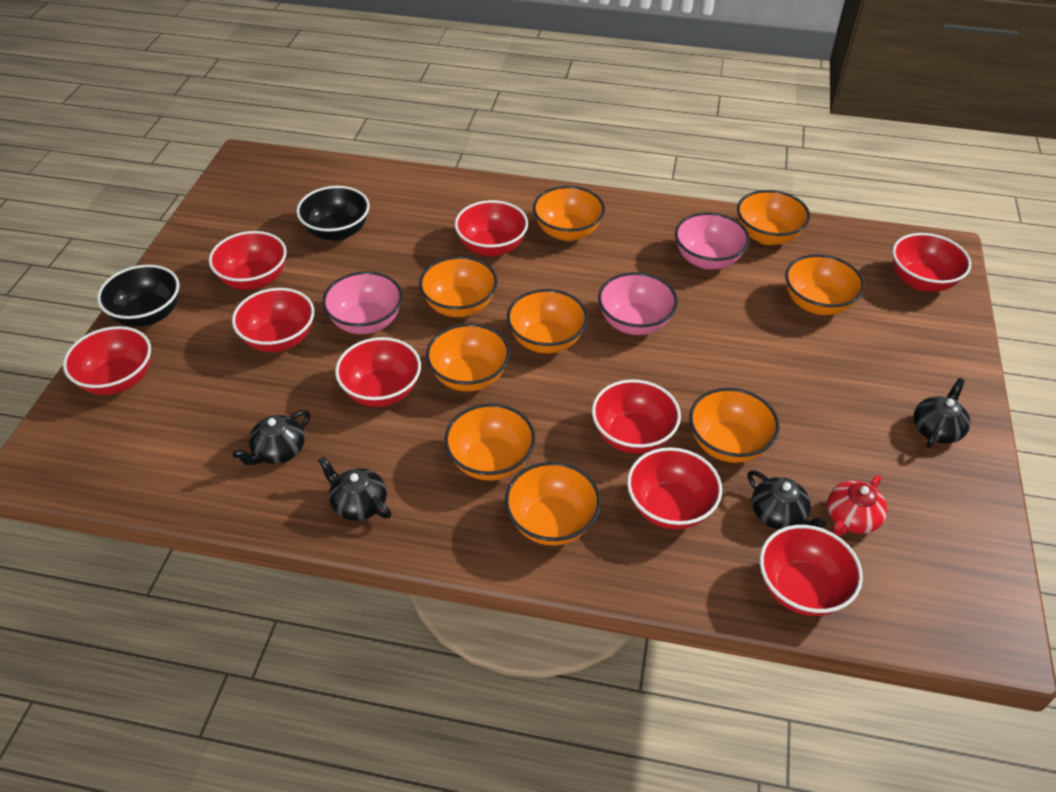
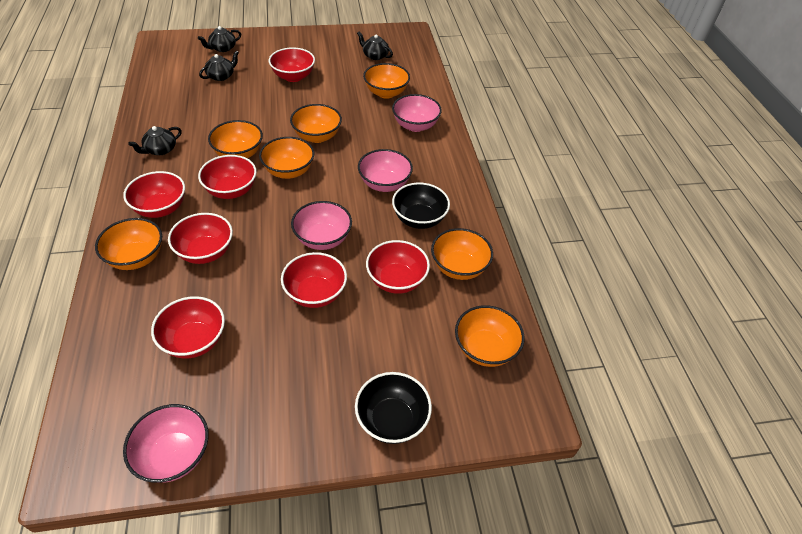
orange bowl: 9 -> 7
pink bowl: 3 -> 4
red bowl: 9 -> 7
red teapot: 1 -> 0

